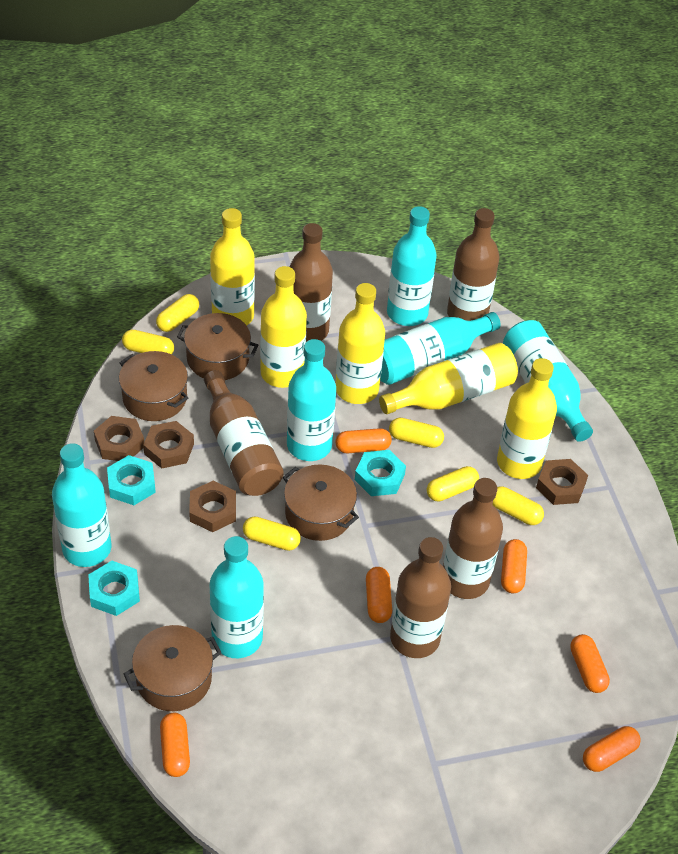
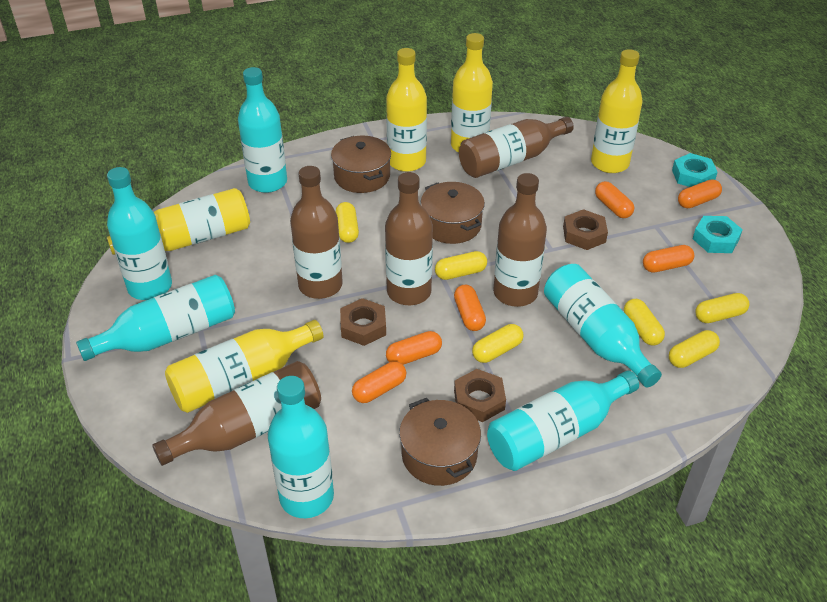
brown nut: 4 -> 3
brown pot: 4 -> 3
turquoise nut: 3 -> 2

